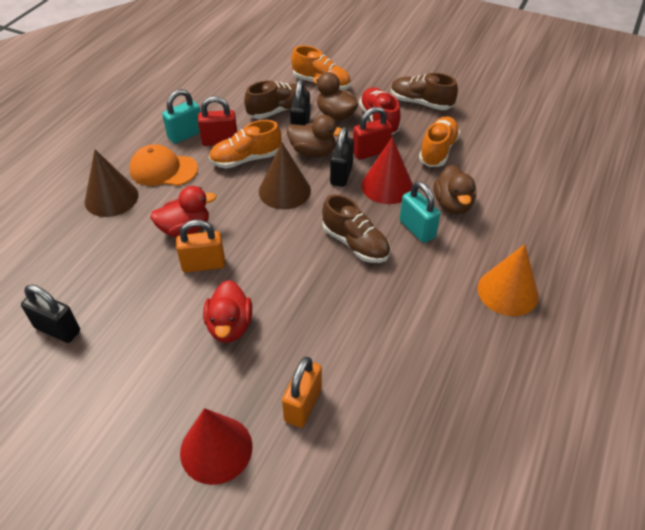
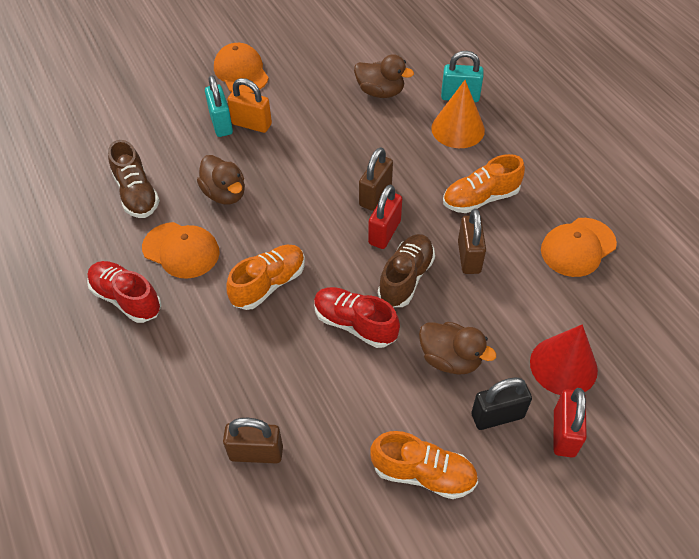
black padlock: 3 -> 1
brown cone: 2 -> 0
brown padlock: 0 -> 3
brown shoe: 3 -> 2
orange cap: 1 -> 3
orange padlock: 2 -> 1
red cone: 2 -> 1
red duck: 2 -> 0
red shoe: 1 -> 2

